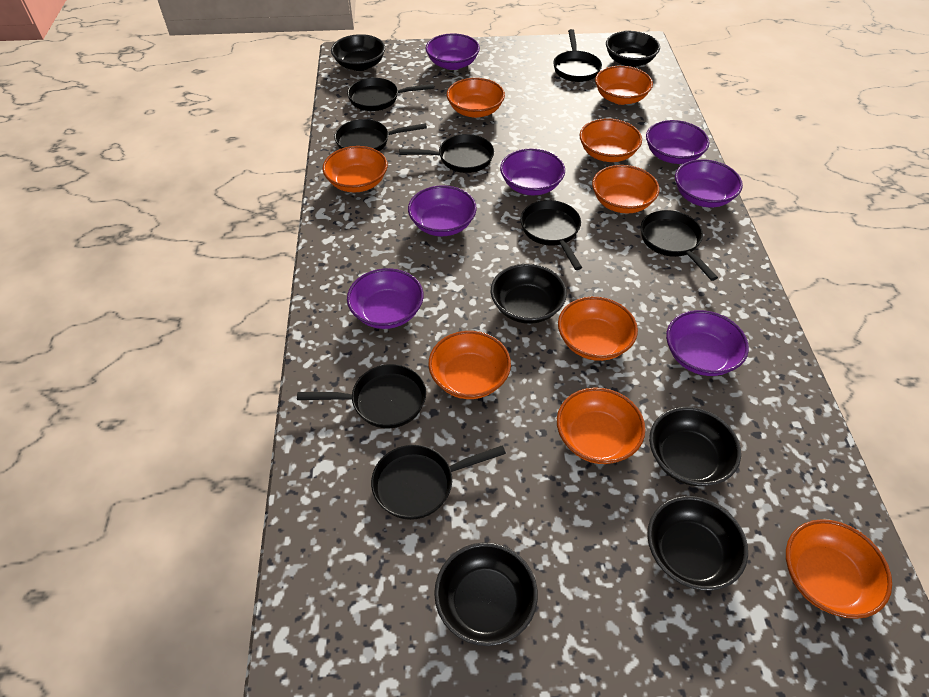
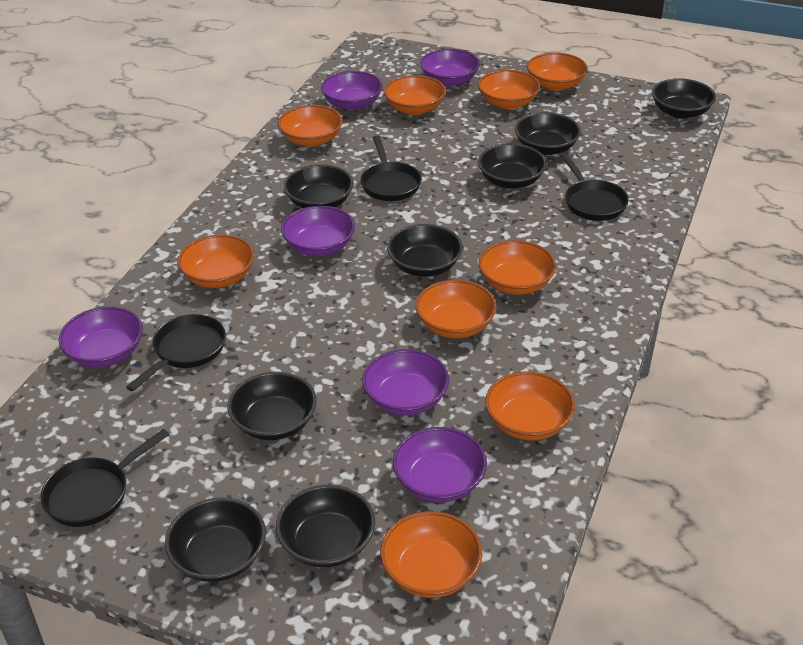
black bowl: 6 -> 8
black pan: 8 -> 4
purple bowl: 7 -> 6

